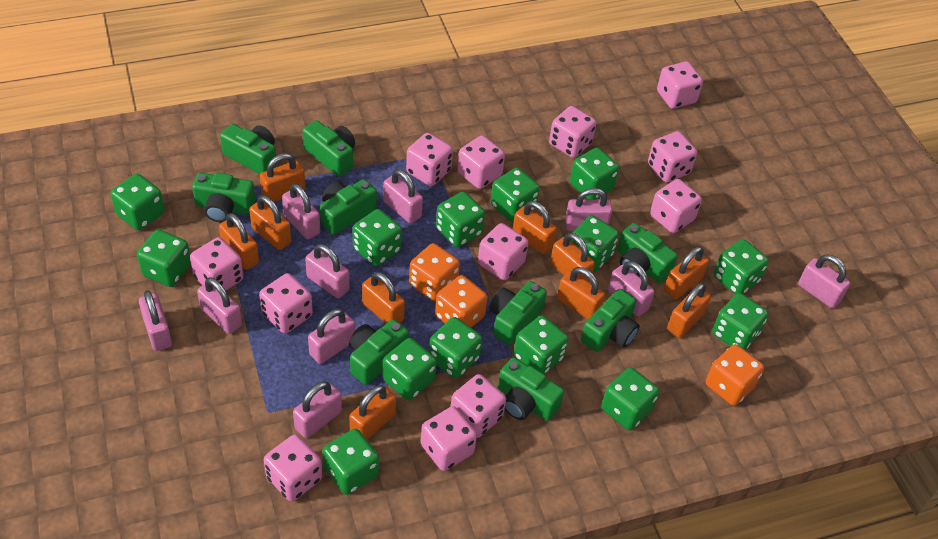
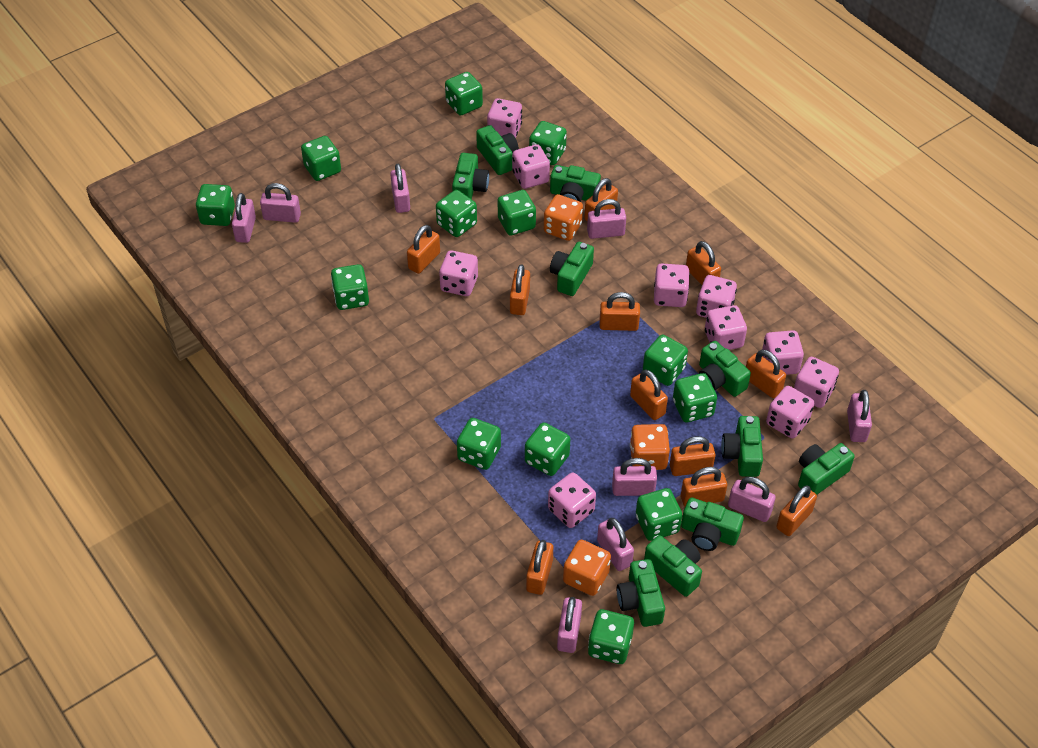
green camera: 9 -> 10
green dice: 14 -> 13
orange padlock: 10 -> 11
pink dice: 12 -> 10
pink padlock: 10 -> 9

